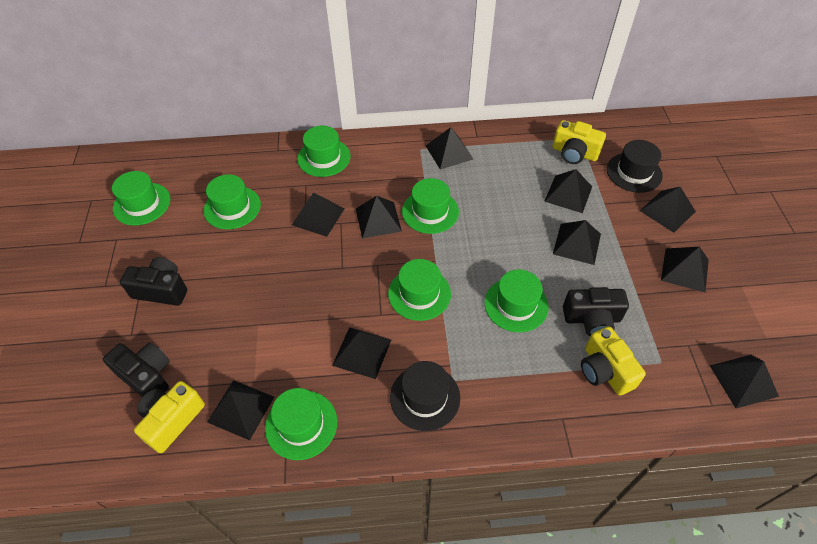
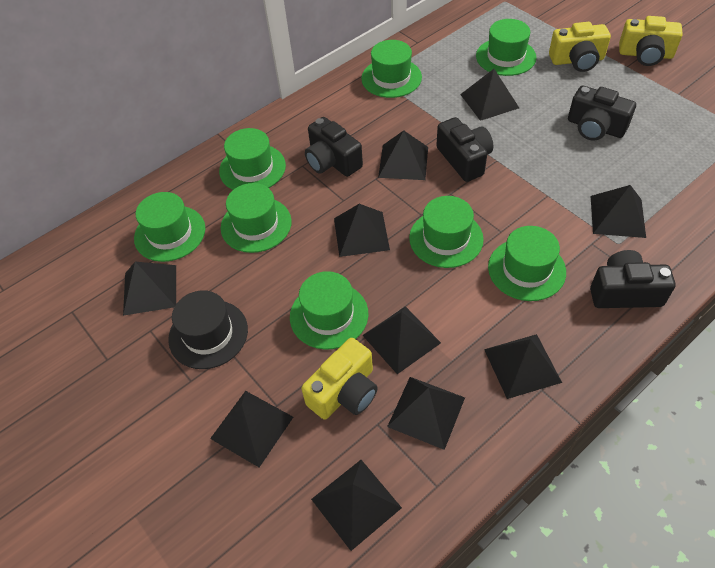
black camera: 3 -> 4
black hat: 2 -> 1
green hat: 7 -> 8

